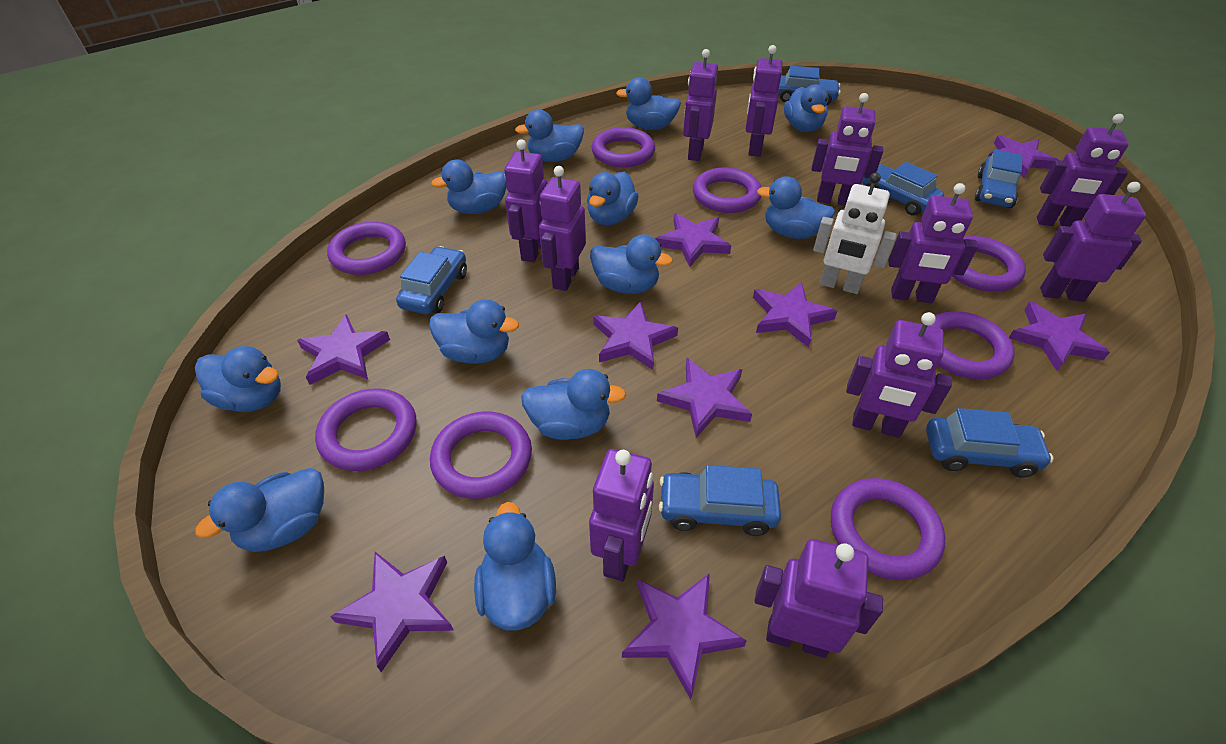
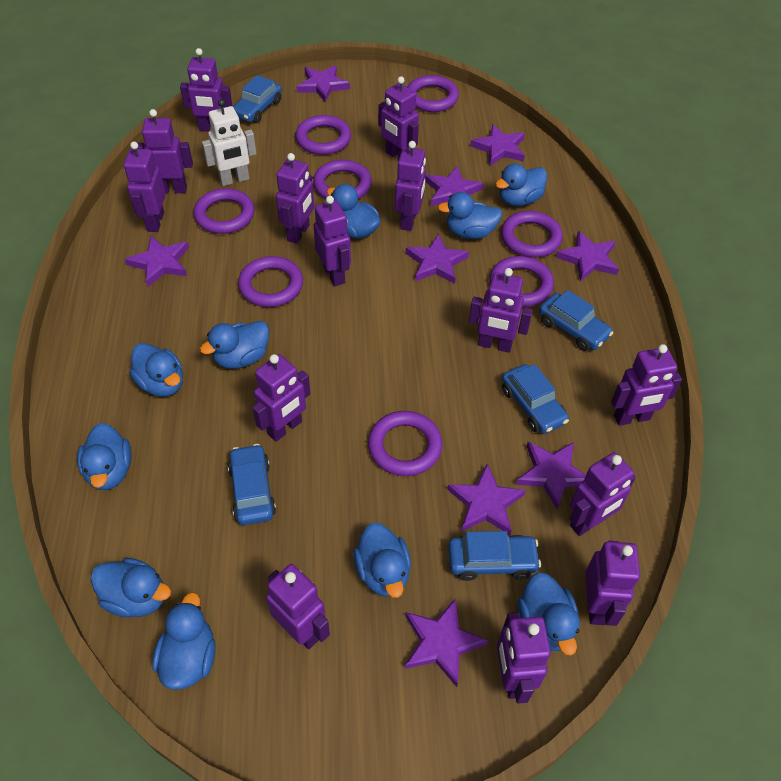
blue car: 6 -> 5
blue duck: 12 -> 10
purple robot: 11 -> 14

